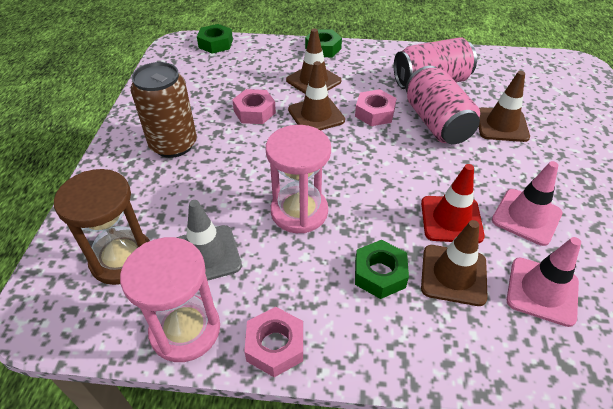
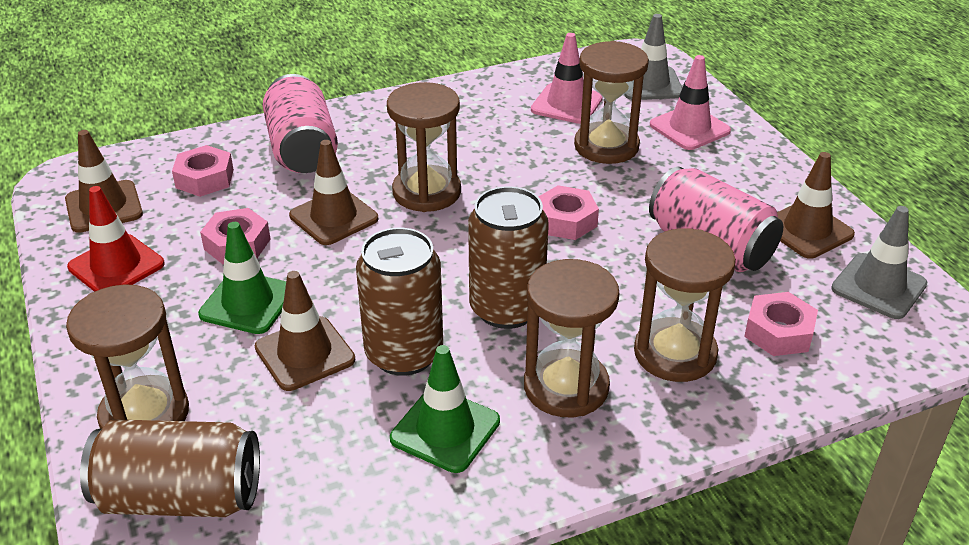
brown can: 1 -> 3
brown hourglass: 1 -> 5
green nut: 3 -> 0
green traffic cone: 0 -> 2
grey traffic cone: 1 -> 2
pink hourglass: 2 -> 0
pink nut: 3 -> 4

